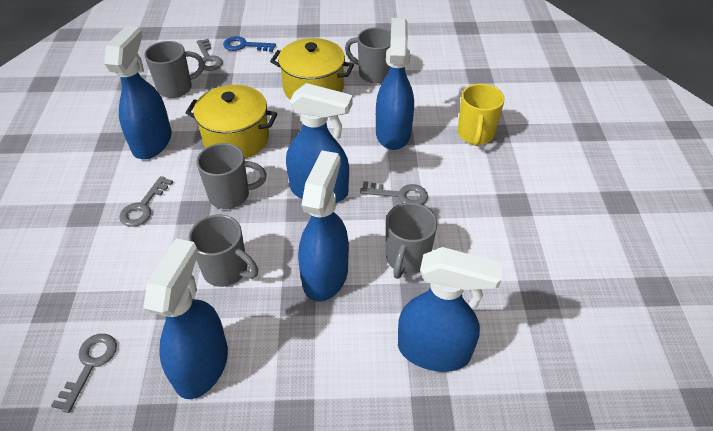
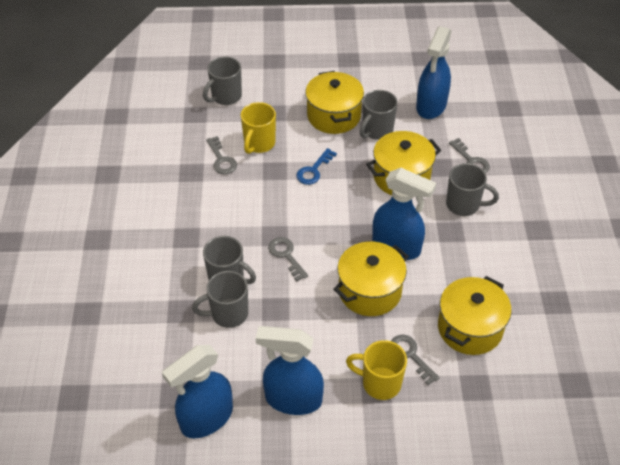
blue spray bottle: 6 -> 4
yellow mug: 1 -> 2
yellow pot: 2 -> 4

